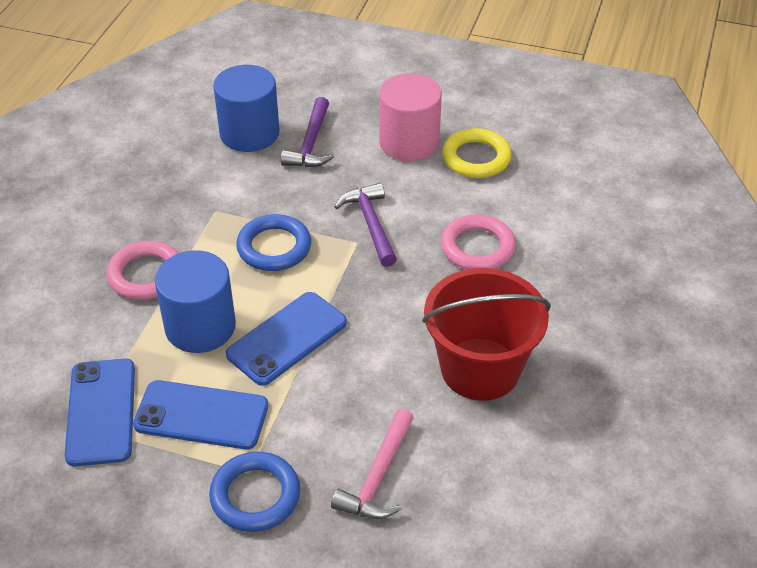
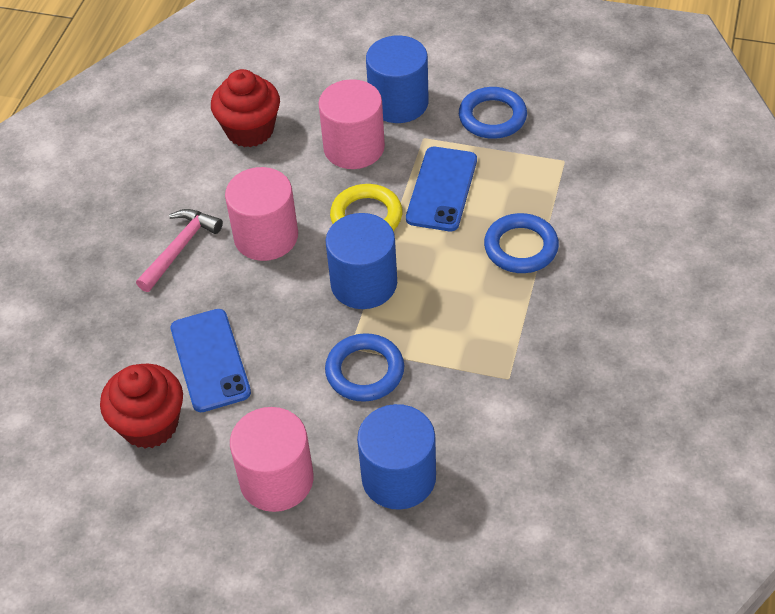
blue cylinder: 2 -> 3
blue phone: 3 -> 2
blue ring: 2 -> 3
pink cylinder: 1 -> 3
pink ring: 2 -> 0
purple hammer: 2 -> 0
red bucket: 1 -> 0
red cupcake: 0 -> 2

